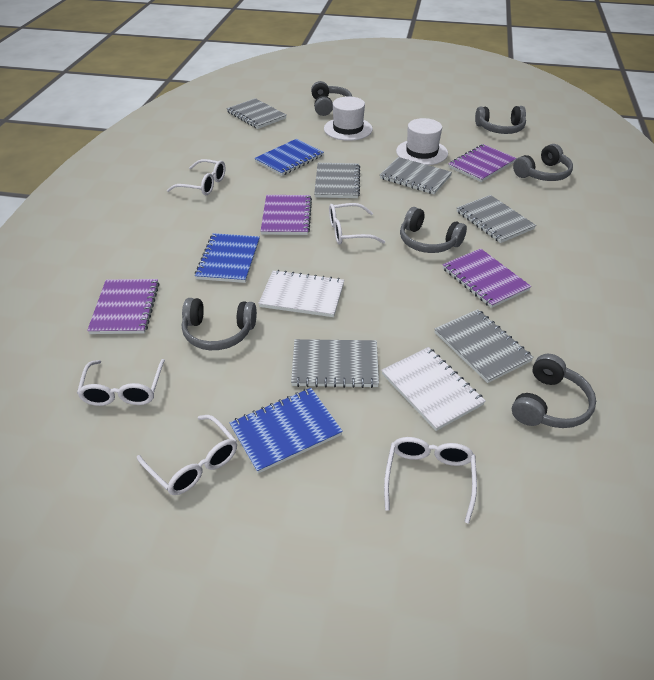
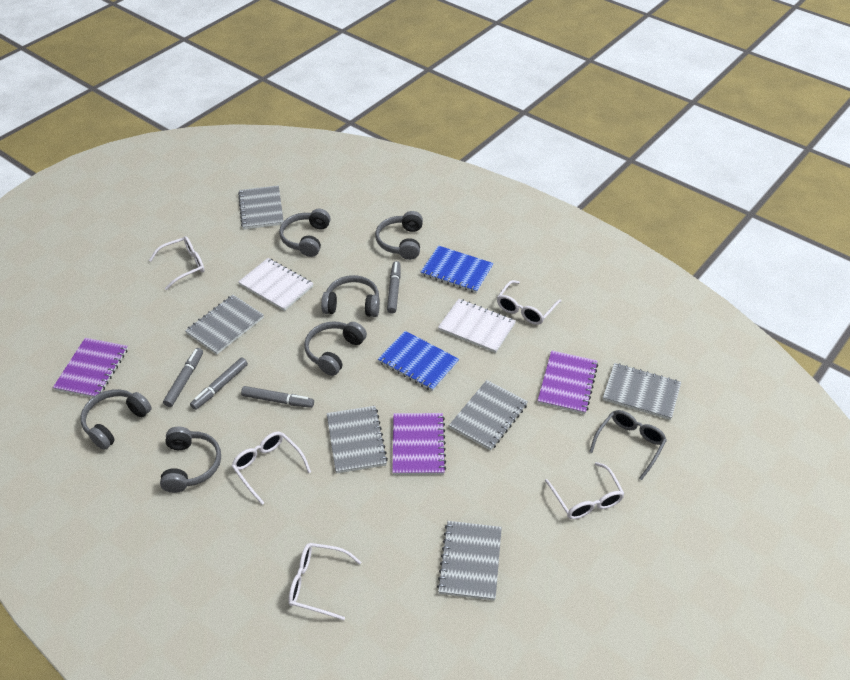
blue notebook: 3 -> 2
grey glasses: 0 -> 1
grey marker: 0 -> 4
purple notebook: 4 -> 3
white hat: 2 -> 0

